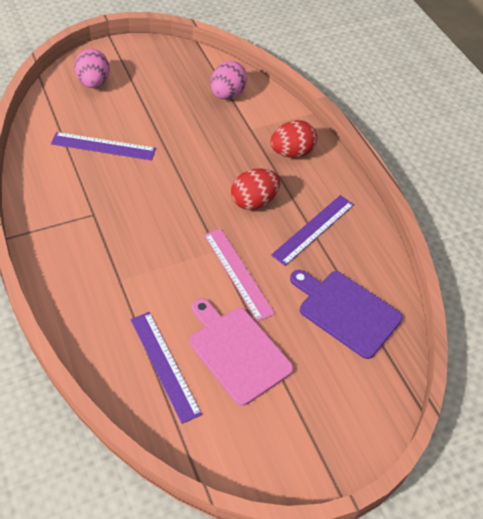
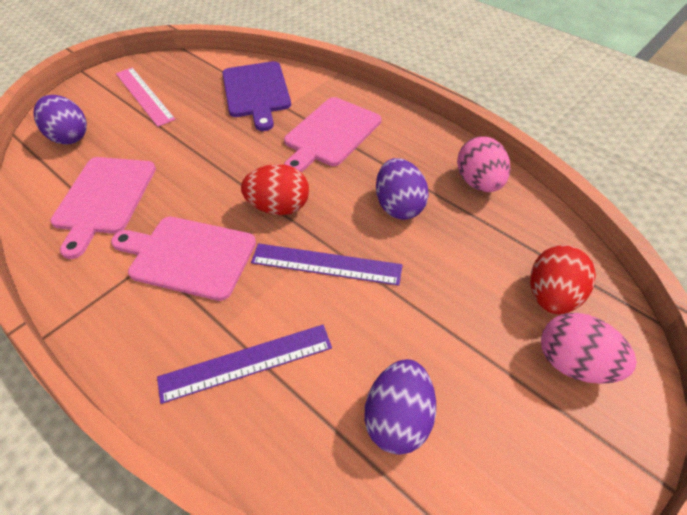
pink cutting board: 1 -> 3
purple egg: 0 -> 3
purple ruler: 3 -> 2

